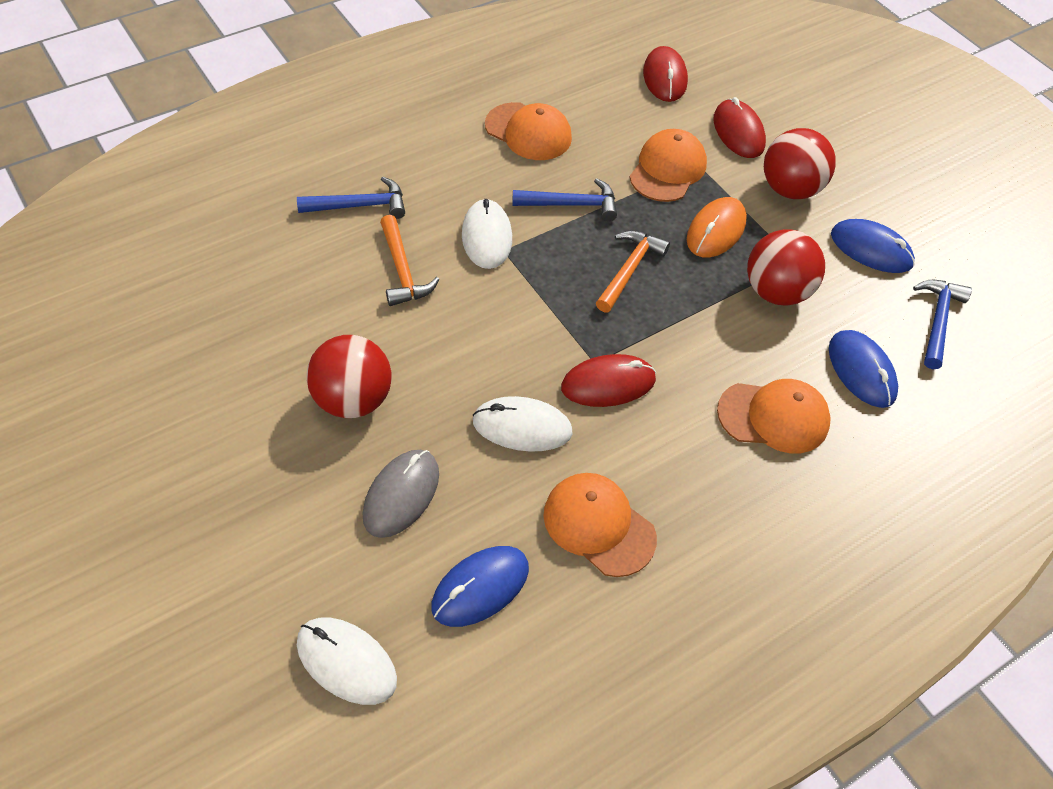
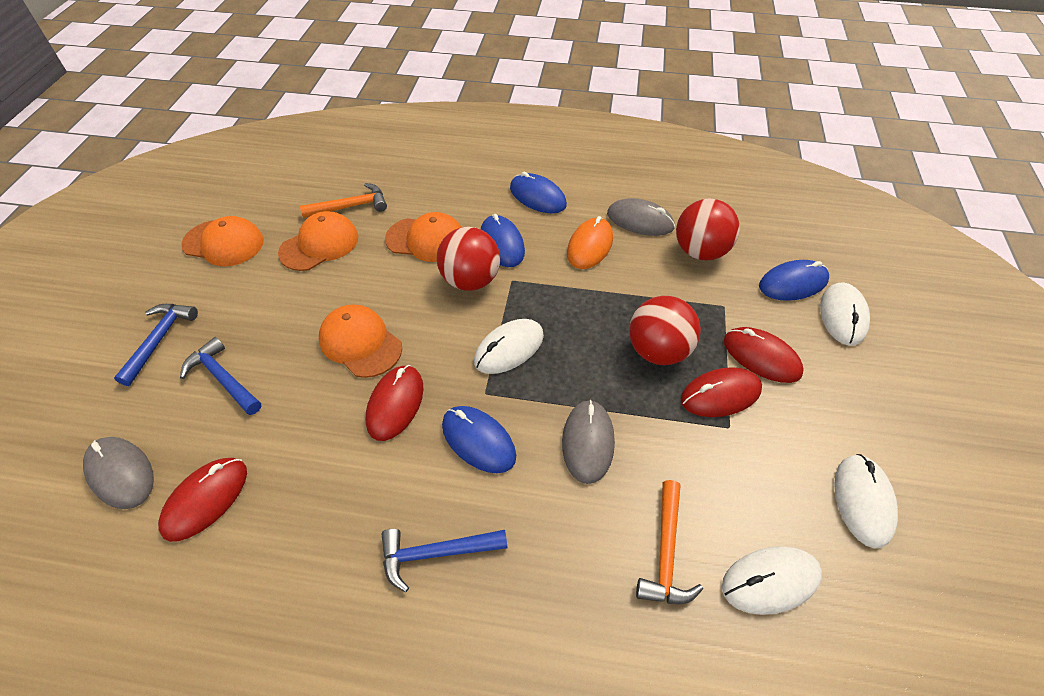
blue mouse: 3 -> 4
grey mouse: 1 -> 3
red mouse: 3 -> 4
white mouse: 3 -> 4

